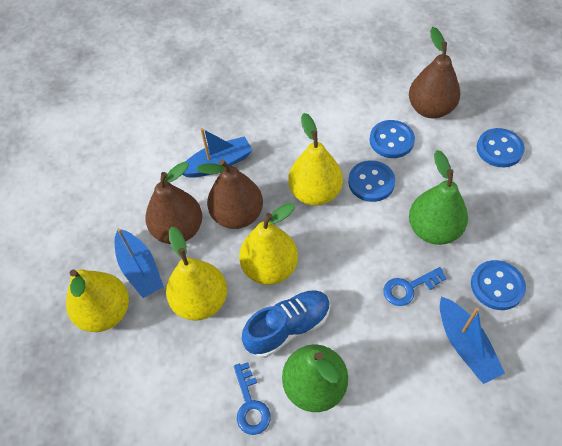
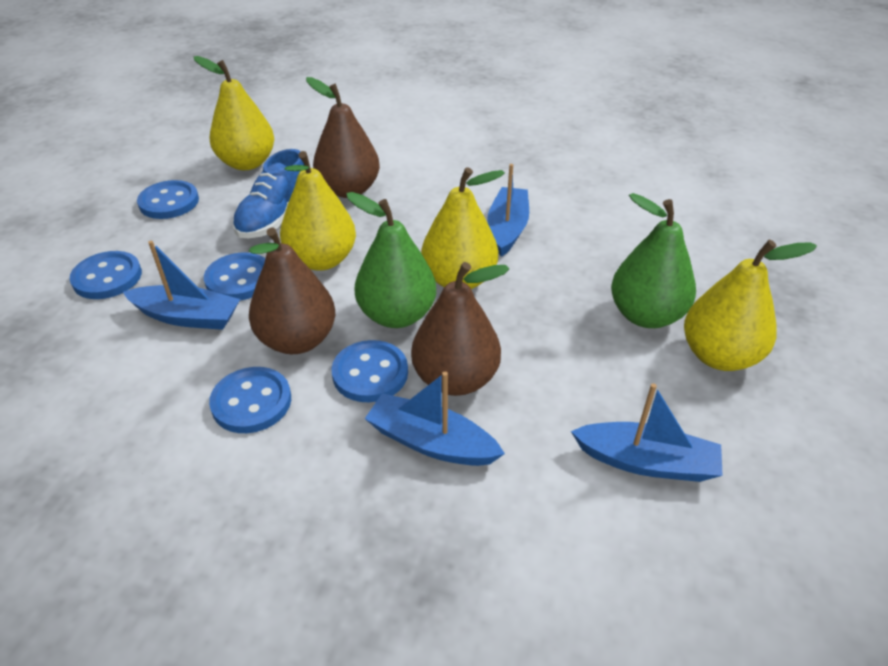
blue boat: 3 -> 4
blue button: 4 -> 5
blue key: 2 -> 0

